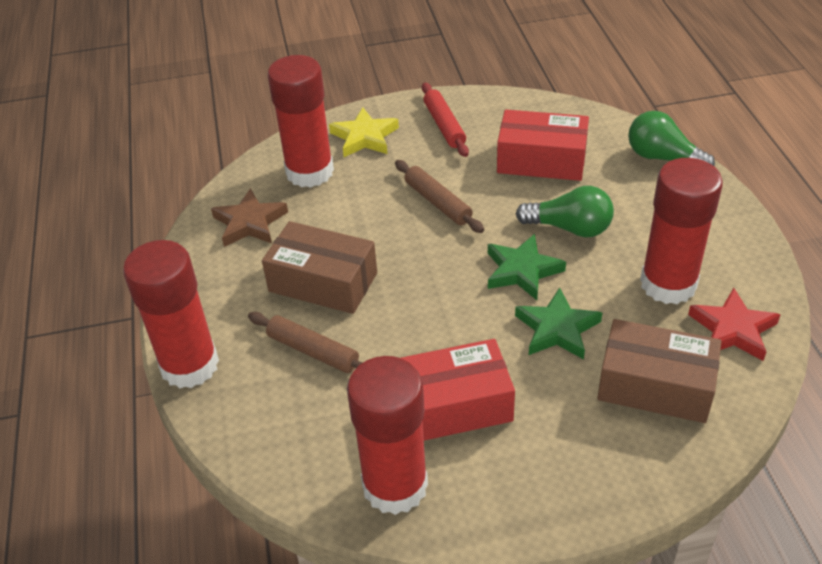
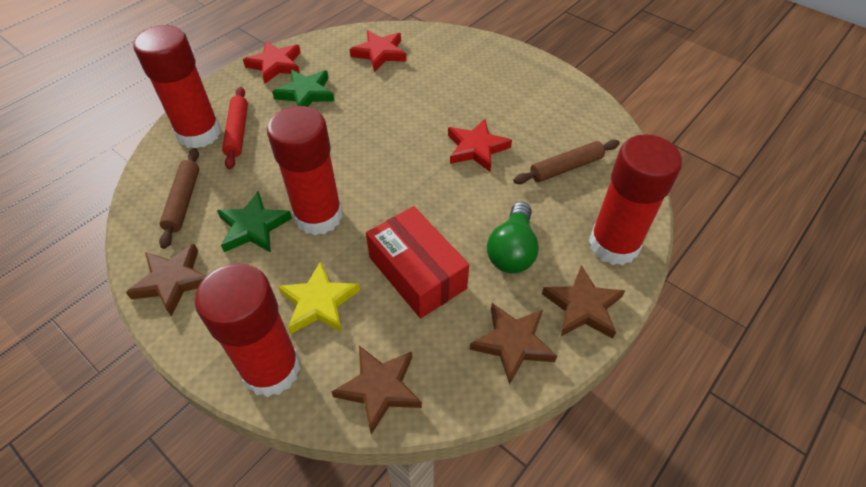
brown box: 2 -> 0
brown star: 1 -> 4
green light bulb: 2 -> 1
red box: 2 -> 1
red star: 1 -> 3

